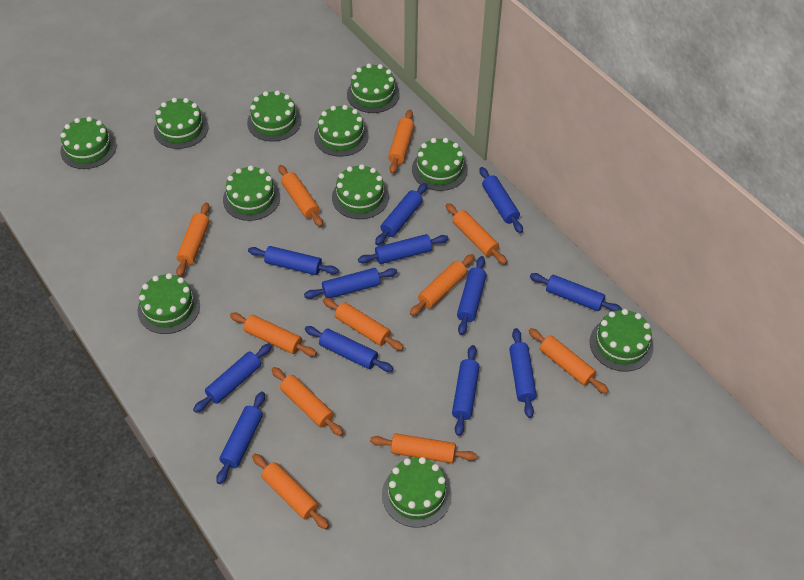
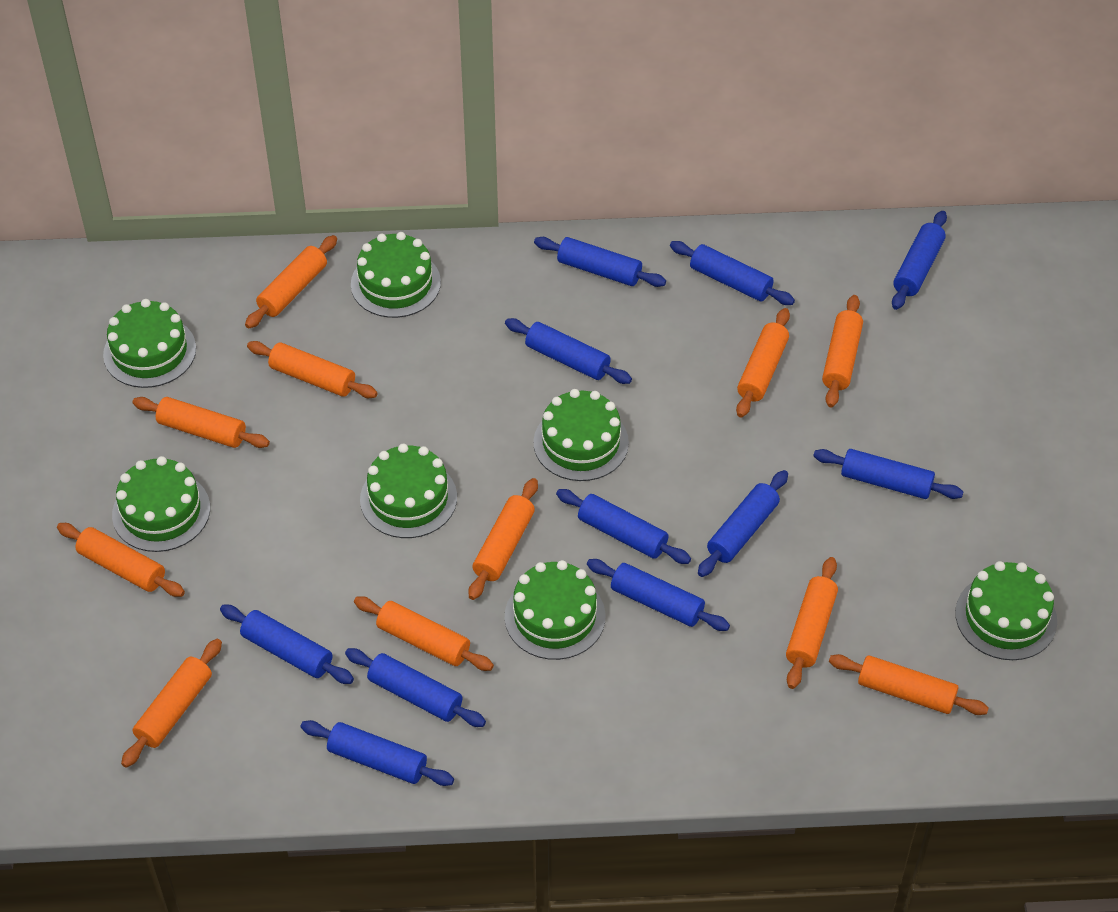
blue rolling pin: 12 -> 11
green cake: 11 -> 7

